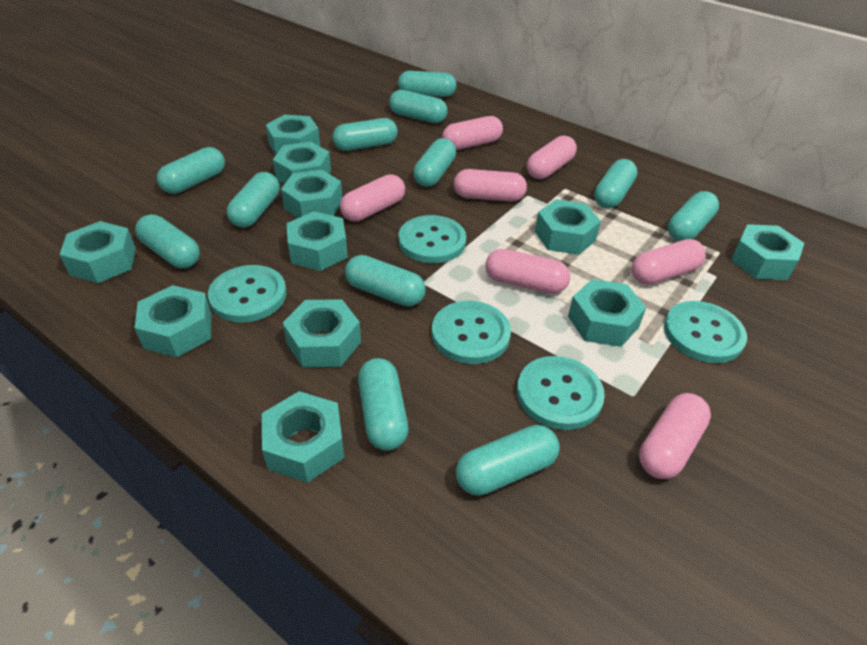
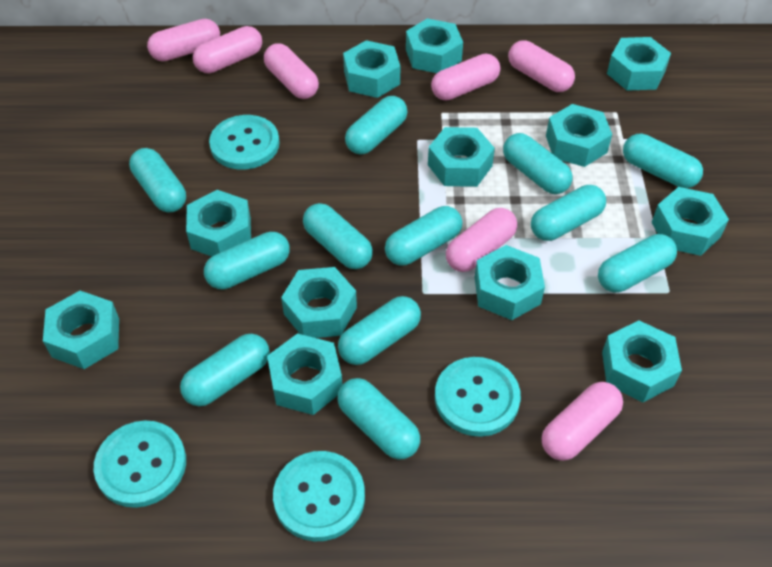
turquoise button: 5 -> 4
turquoise nut: 11 -> 12

